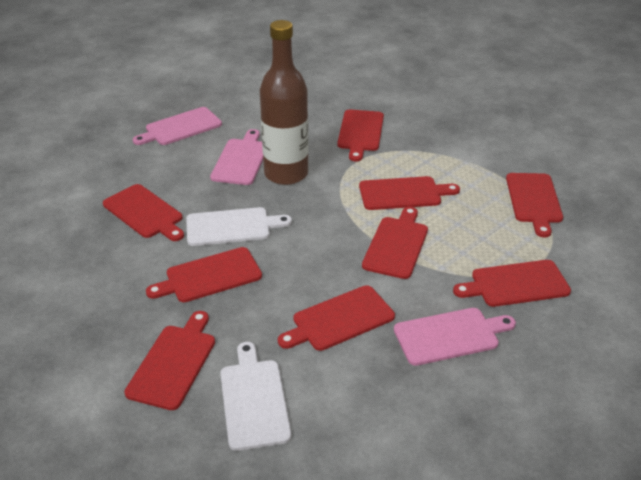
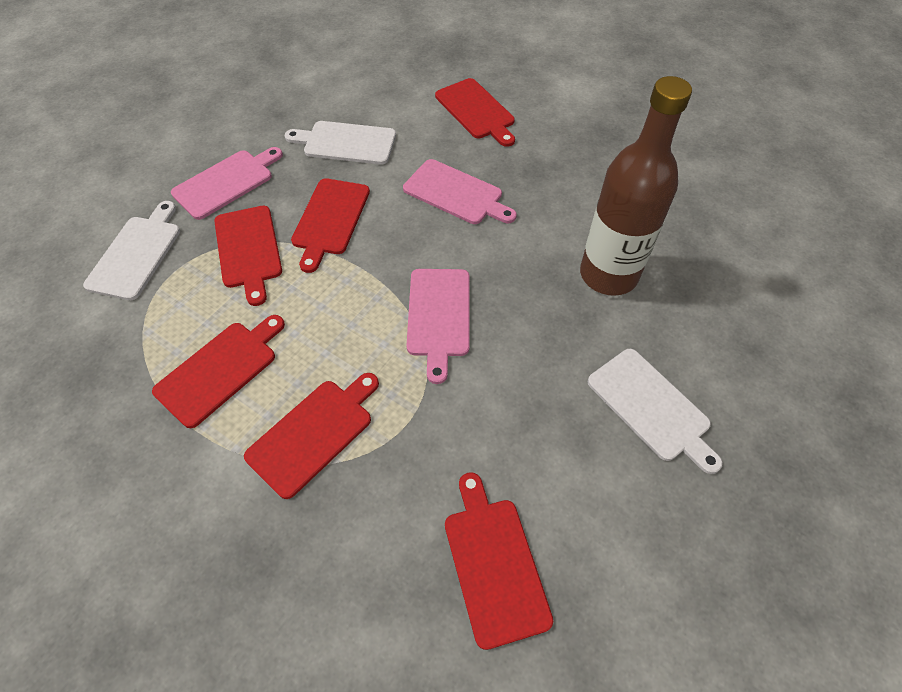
red cutting board: 9 -> 6
white cutting board: 2 -> 3

